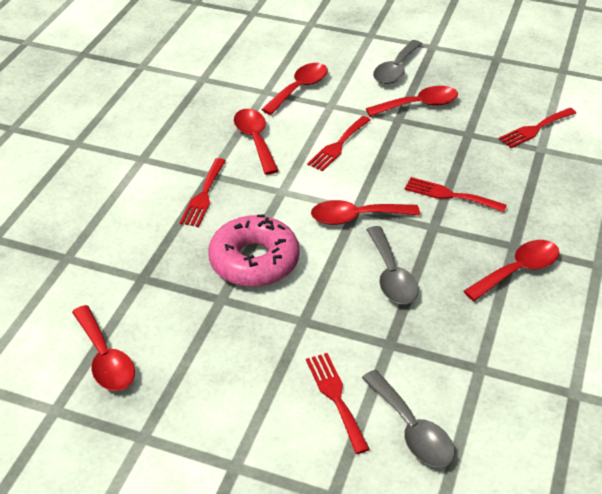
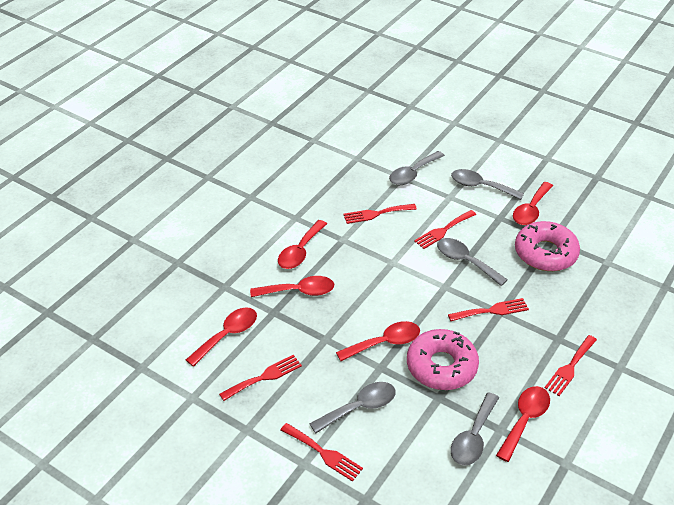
grey spoon: 3 -> 5
pink donut: 1 -> 2
red fork: 5 -> 6

